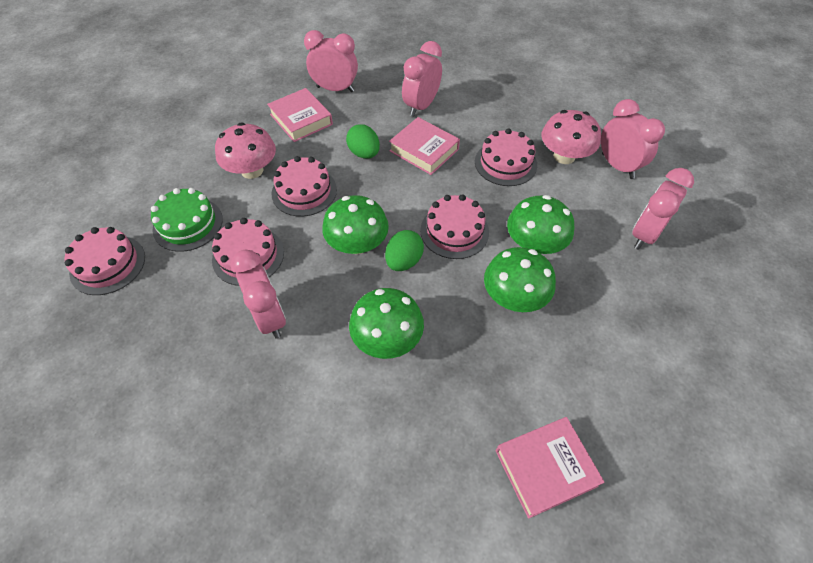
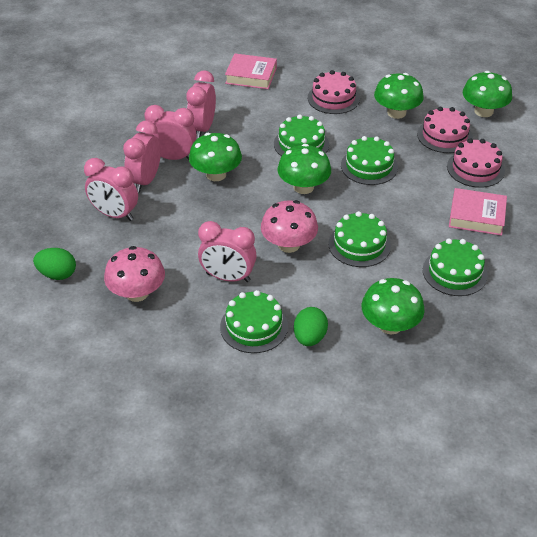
green cake: 1 -> 5
green mushroom: 4 -> 5
pink book: 3 -> 2
pink cake: 5 -> 3

